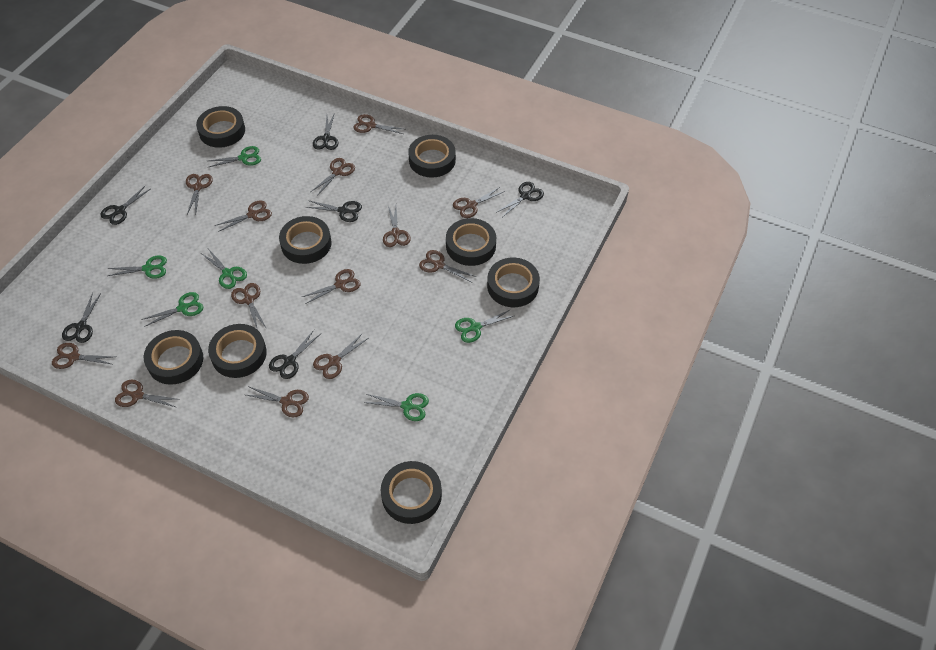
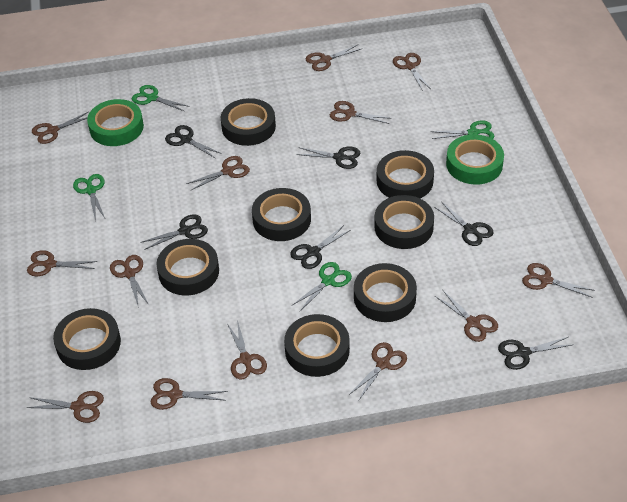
green scissors: 6 -> 4
green tape: 0 -> 2

